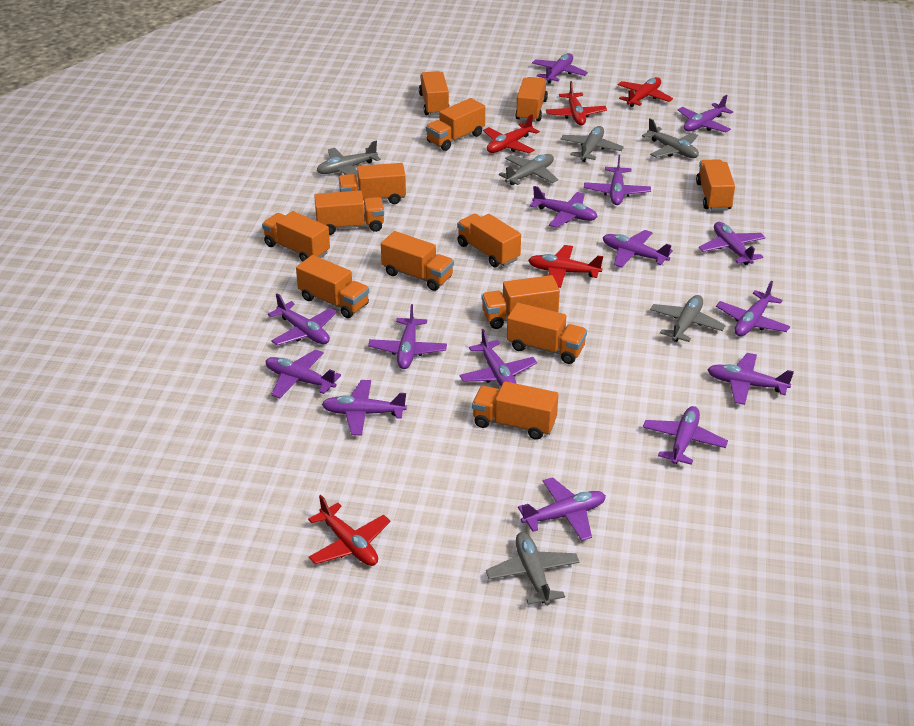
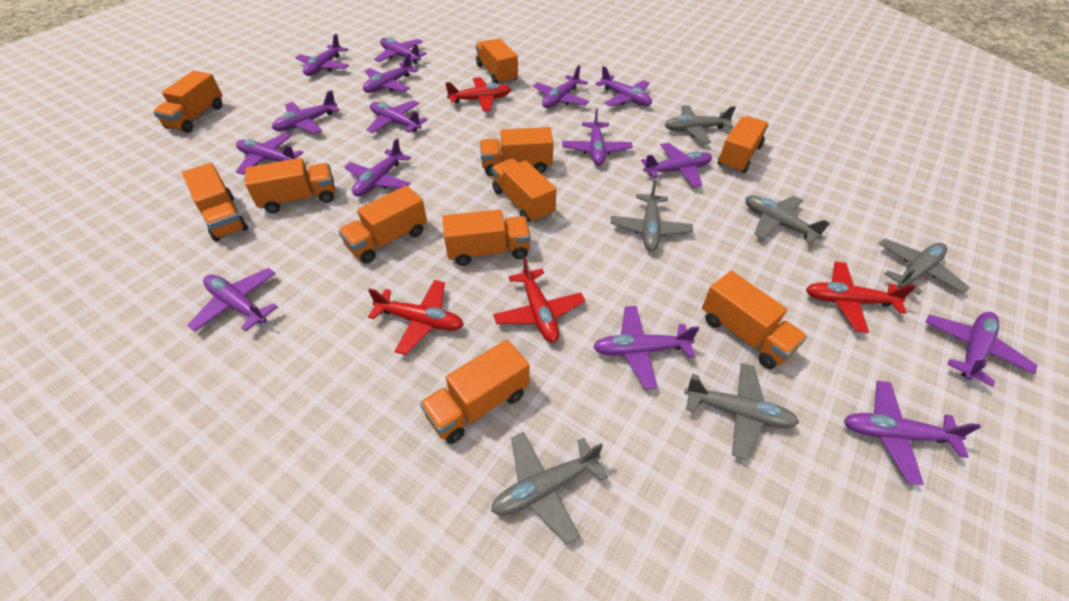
orange truck: 13 -> 11
red plane: 5 -> 4

